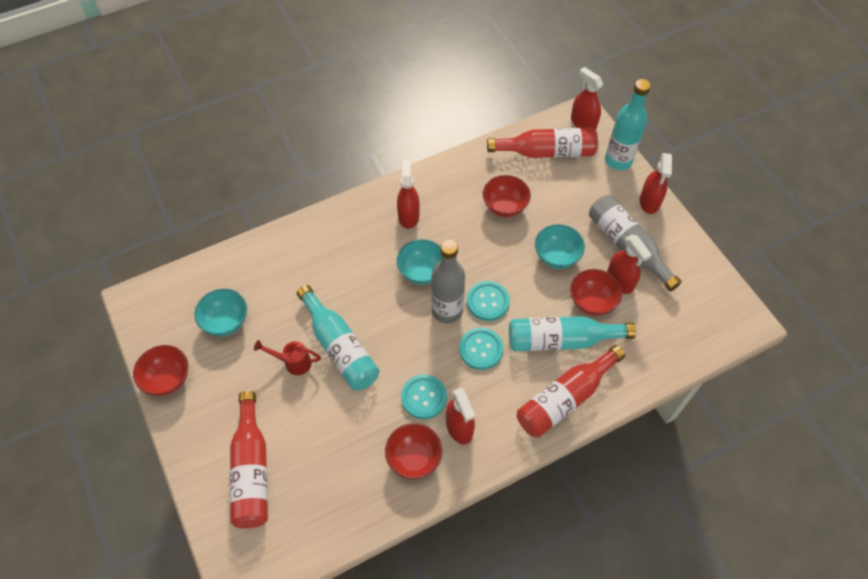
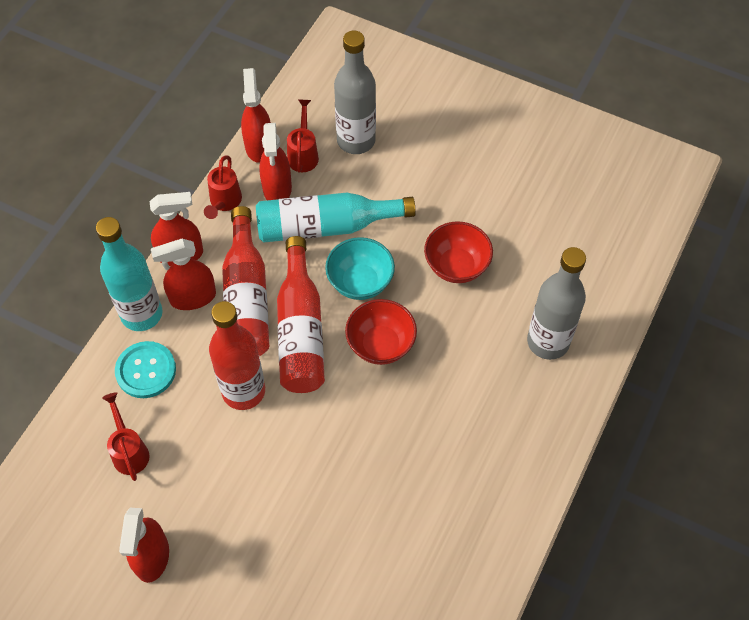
red bowl: 4 -> 2
red watering can: 1 -> 3
turquoise bottle: 3 -> 2
turquoise bowl: 3 -> 1
turquoise button: 3 -> 1

